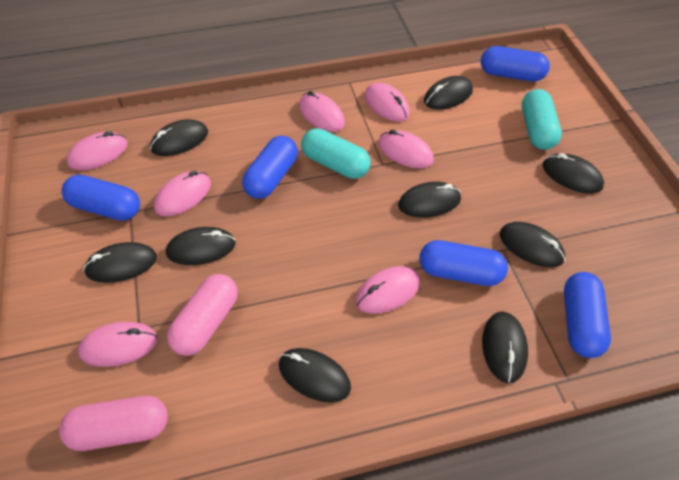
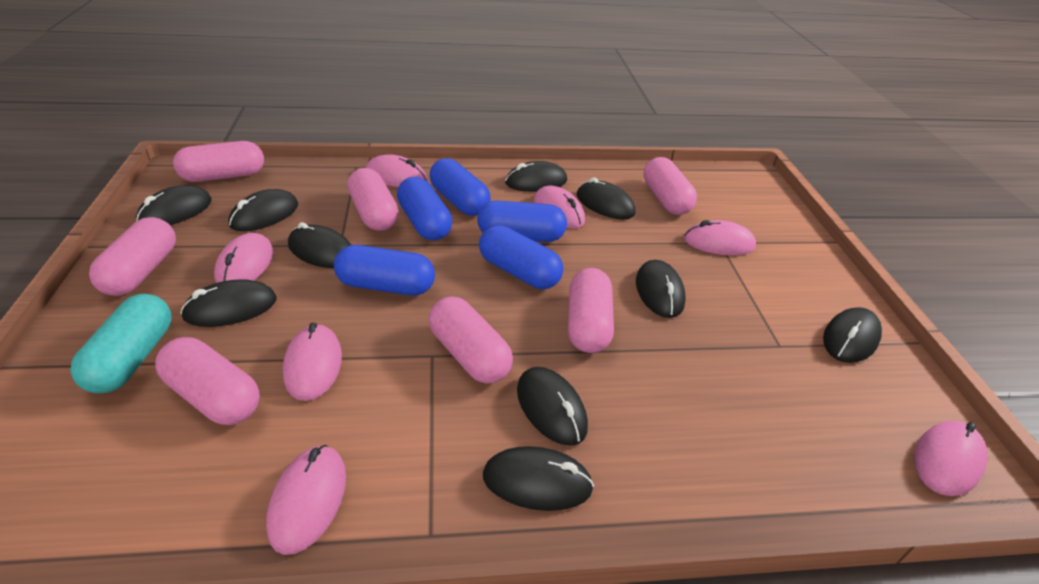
black mouse: 9 -> 10
pink capsule: 2 -> 7
turquoise capsule: 2 -> 1

